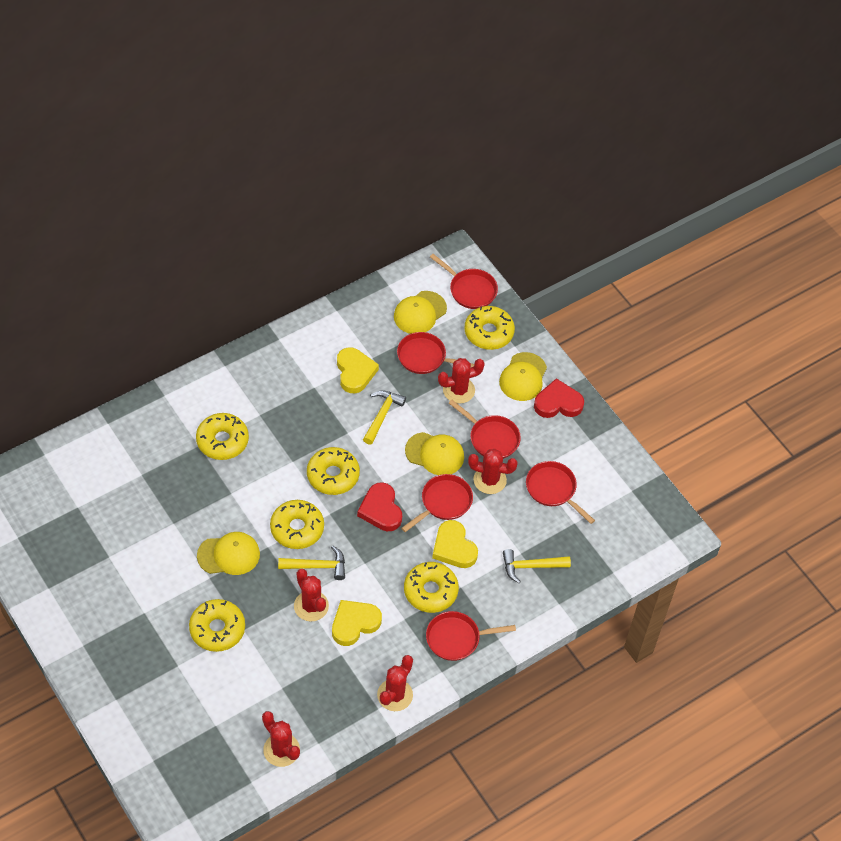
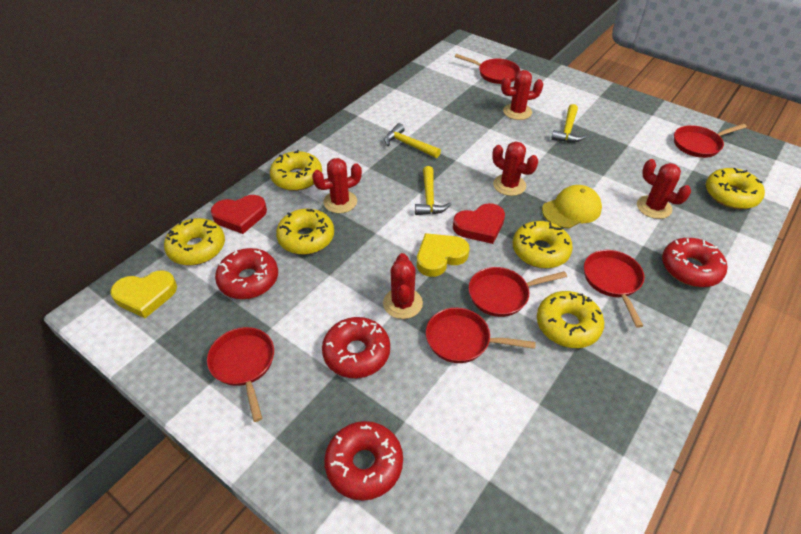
red donut: 0 -> 4
yellow cap: 4 -> 1
yellow heart: 3 -> 2

